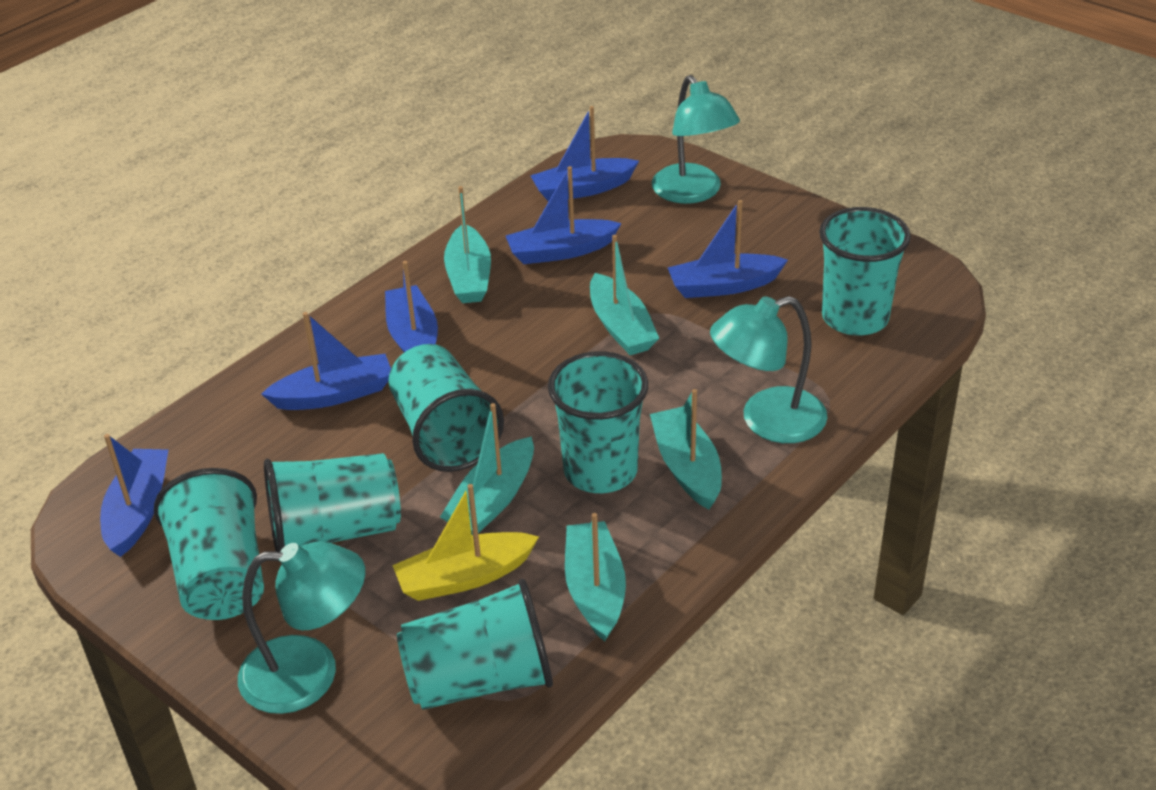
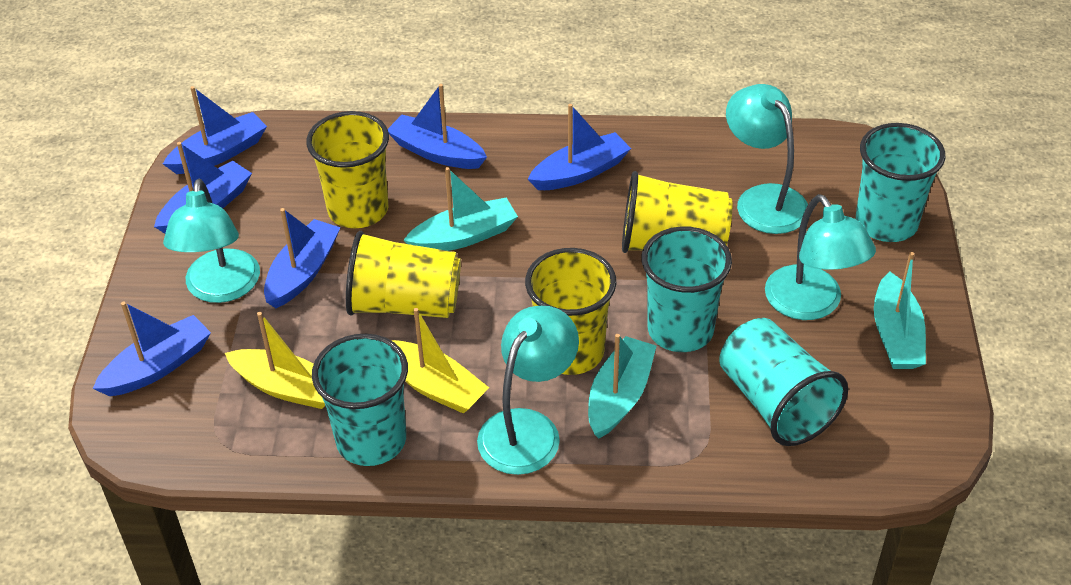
turquoise boat: 5 -> 3
turquoise cup: 6 -> 4
turquoise lamp: 3 -> 4
yellow boat: 1 -> 2
yellow cup: 0 -> 4

